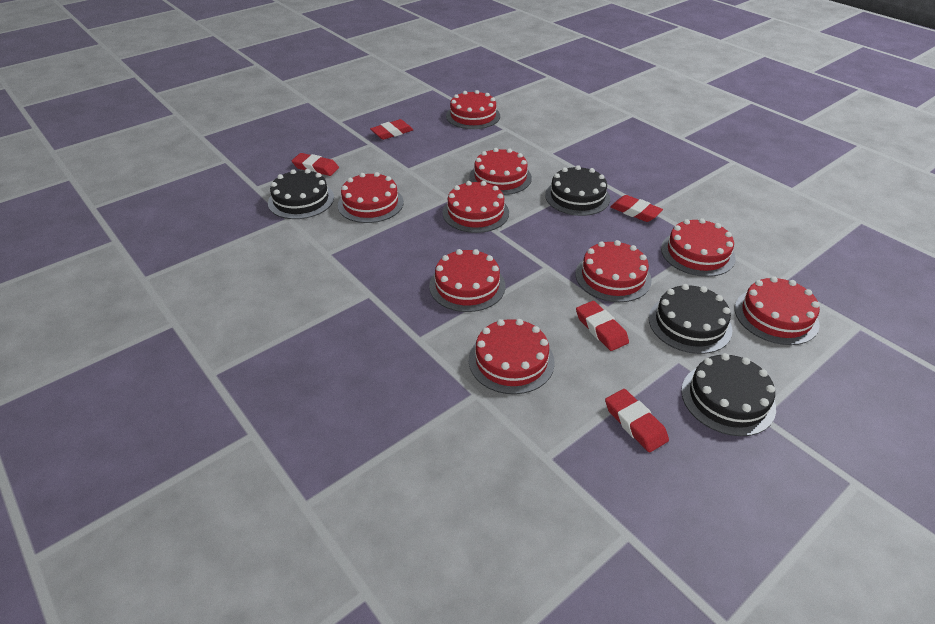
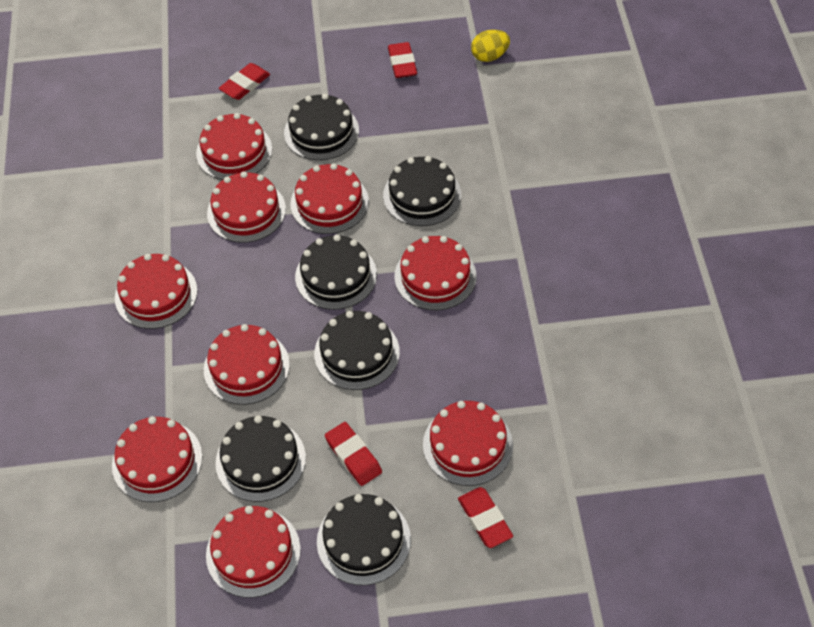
black cake: 4 -> 6
red eraser: 5 -> 4
yellow egg: 0 -> 1

